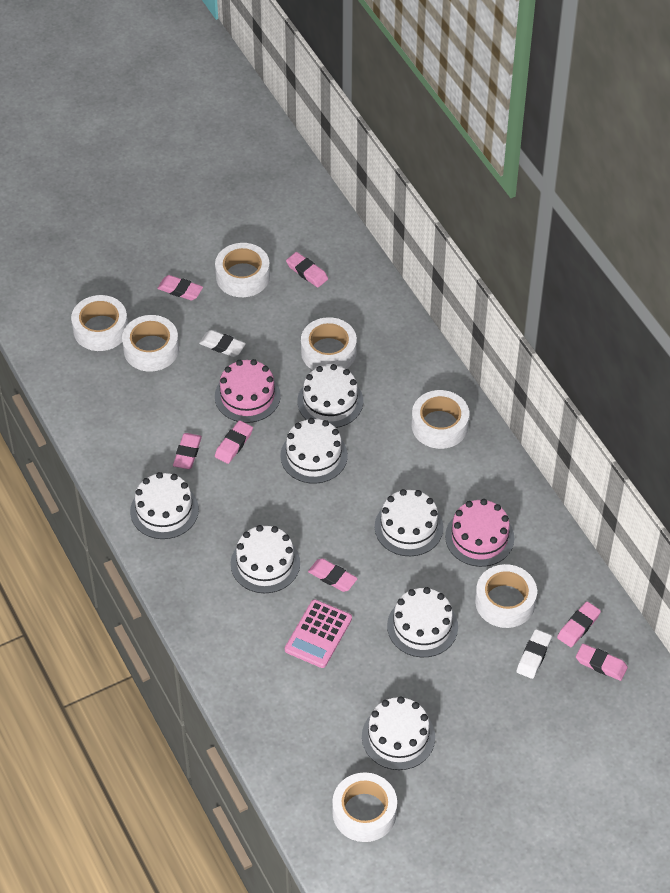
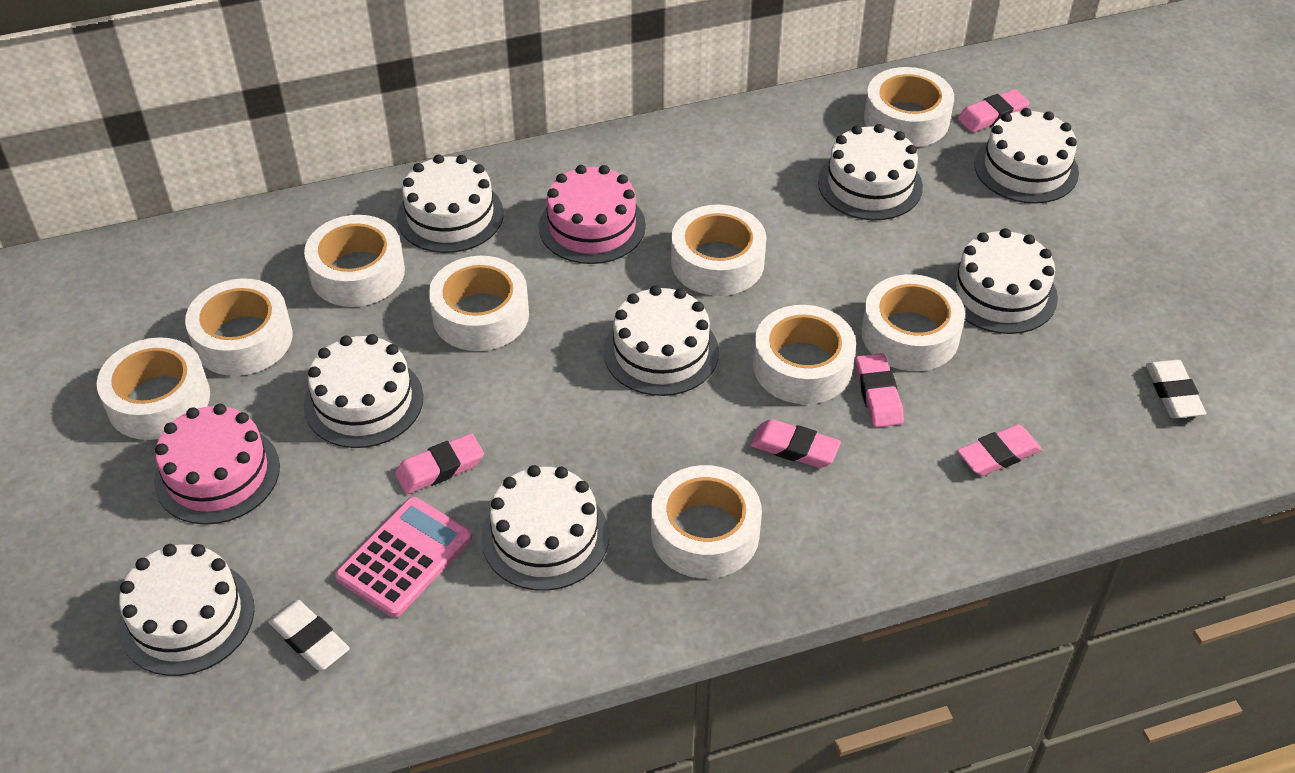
pink eraser: 7 -> 5
white cake: 7 -> 8
white tape: 7 -> 9

